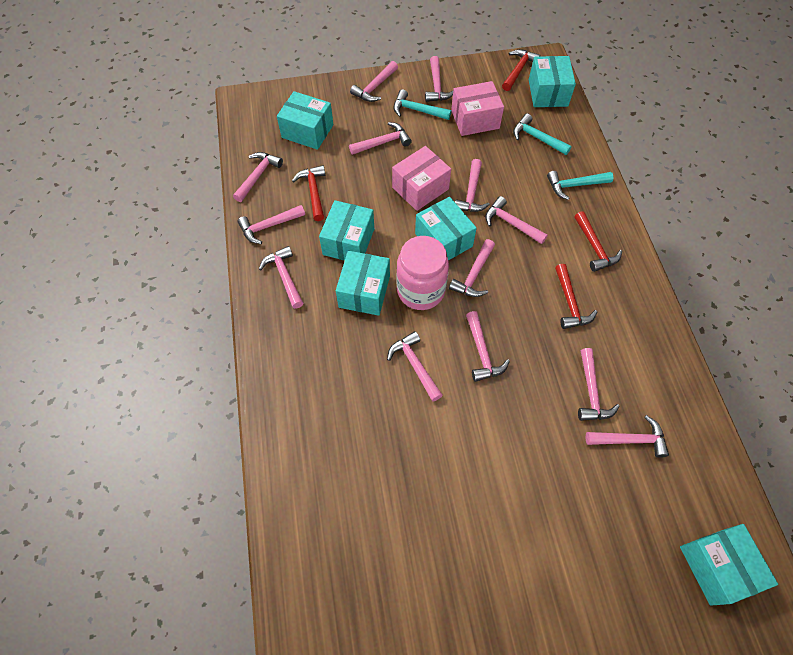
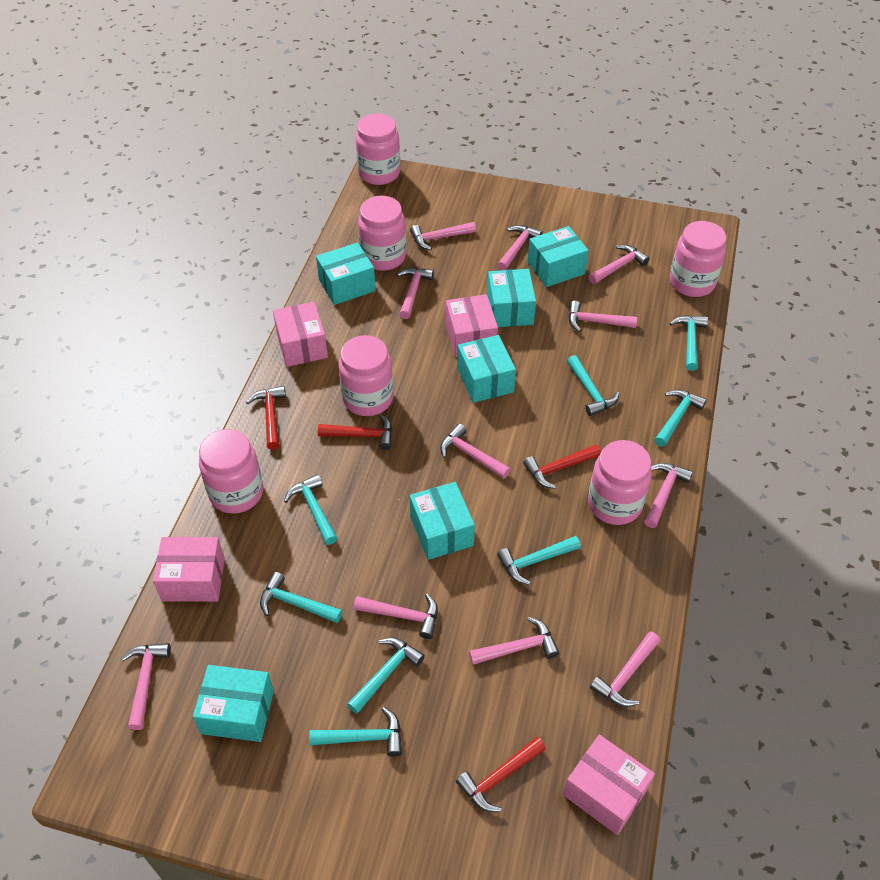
pink box: 2 -> 4
pink hammer: 13 -> 11
pink jar: 1 -> 6
turquoise hammer: 3 -> 8

